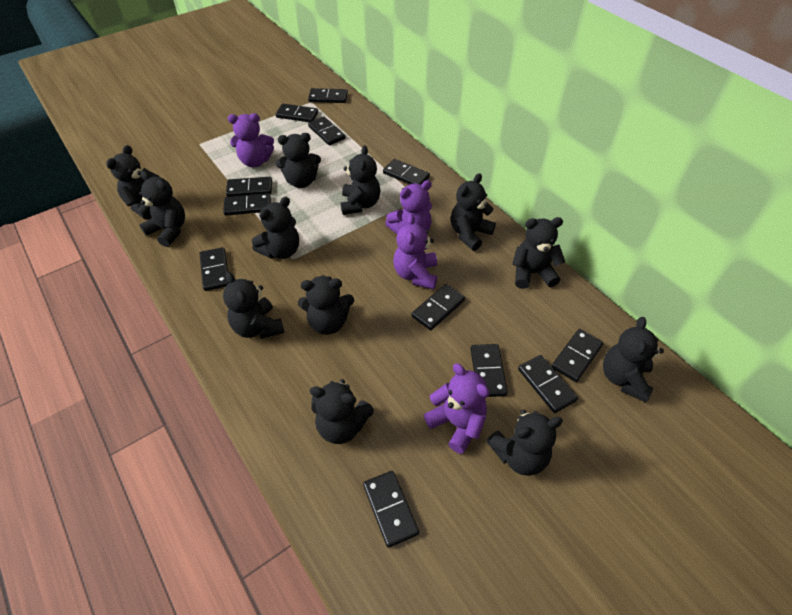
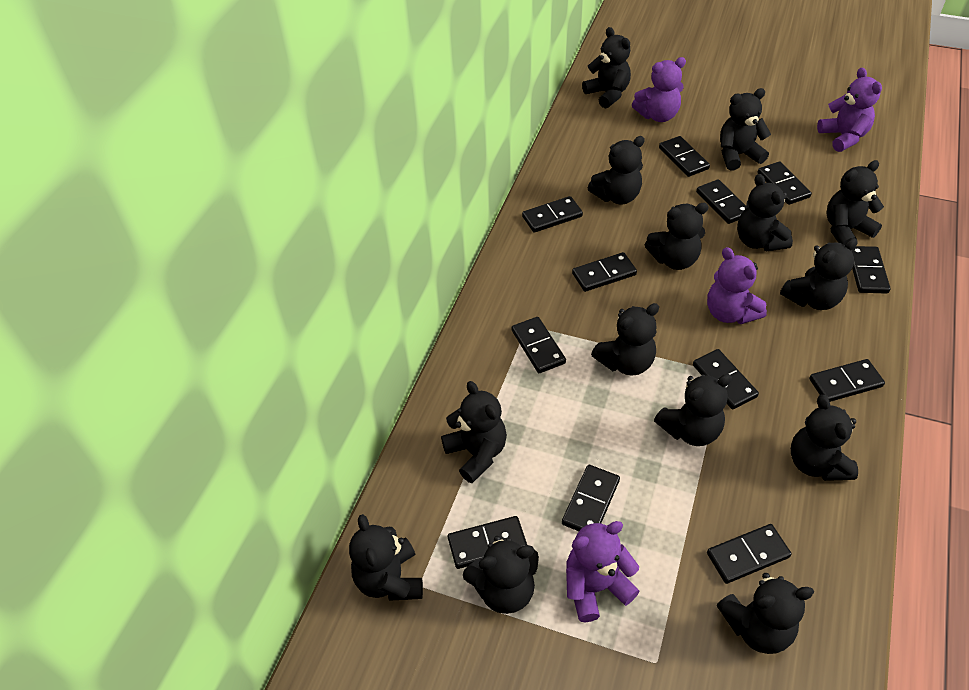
black teddy bear: 12 -> 14

